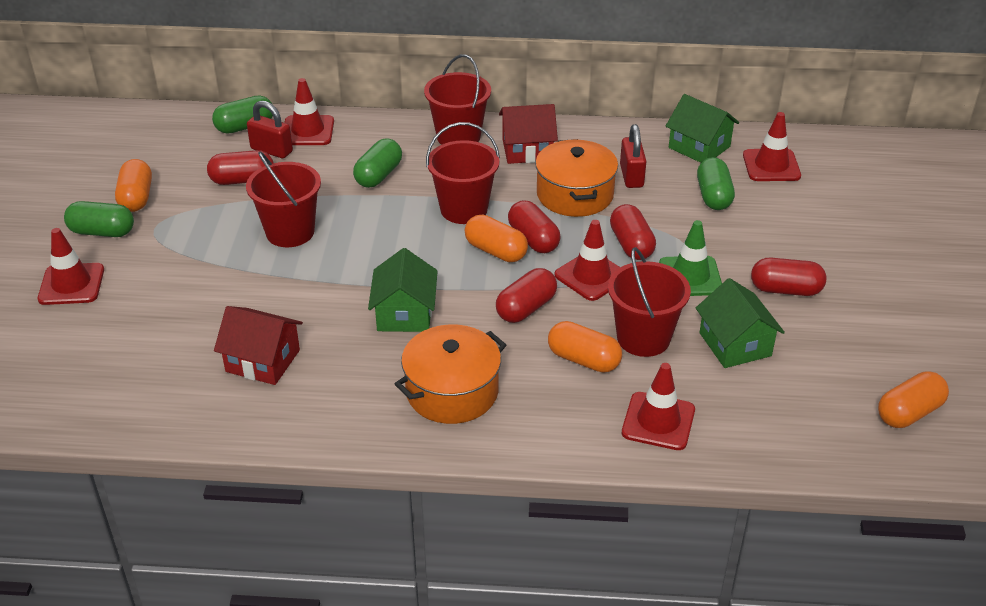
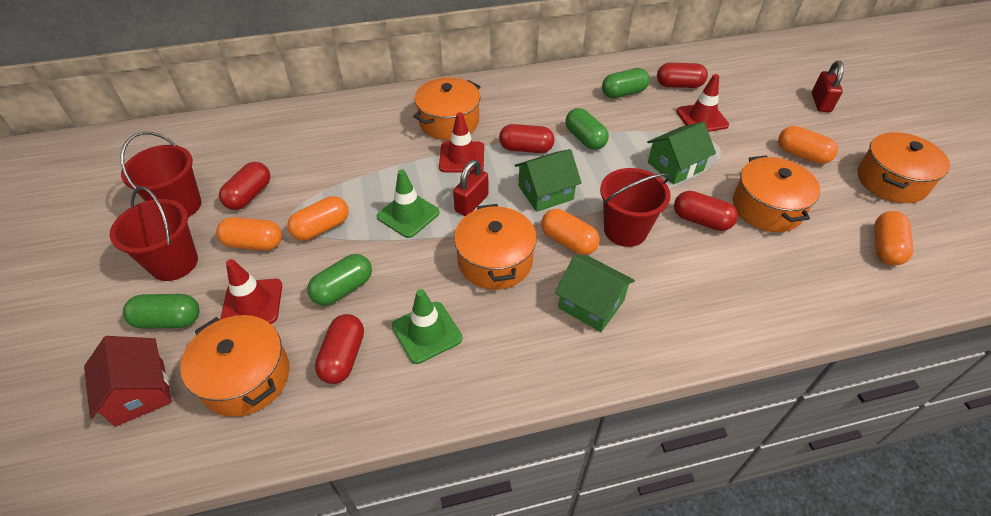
green traffic cone: 1 -> 2
orange capsule: 4 -> 5
orange pot: 2 -> 5
red bucket: 4 -> 3
red house: 2 -> 1
red traffic cone: 5 -> 3

